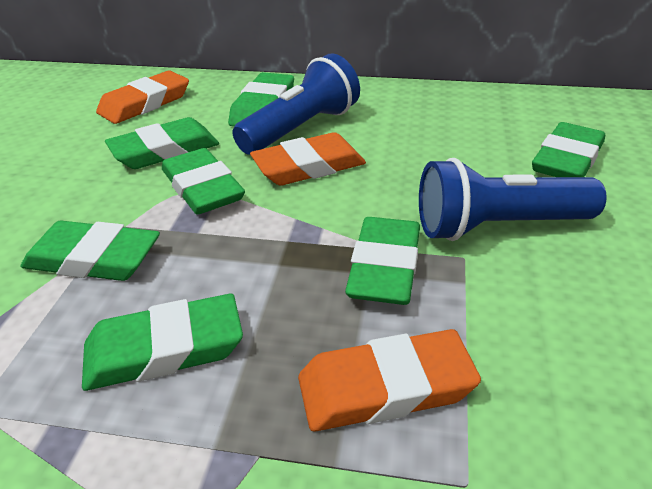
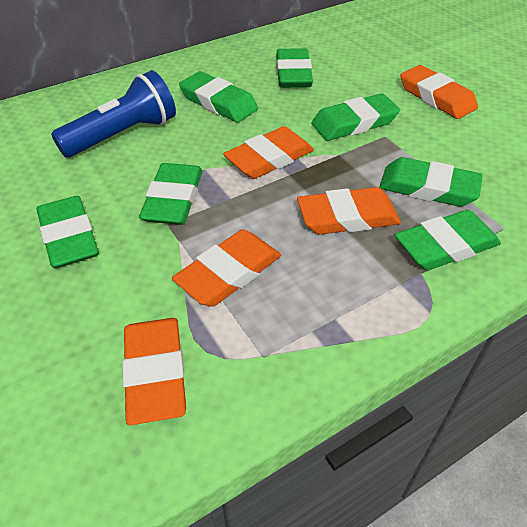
blue flashlight: 2 -> 1
orange eraser: 3 -> 5

